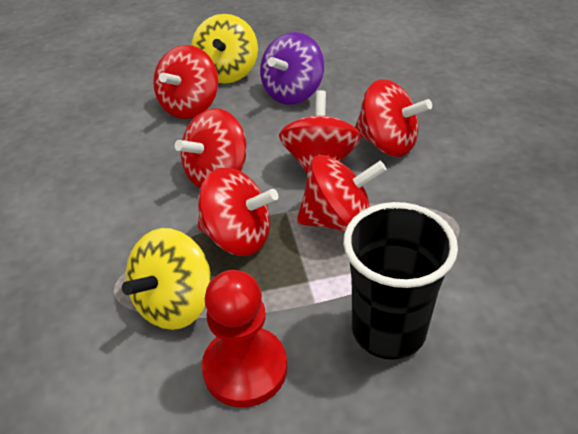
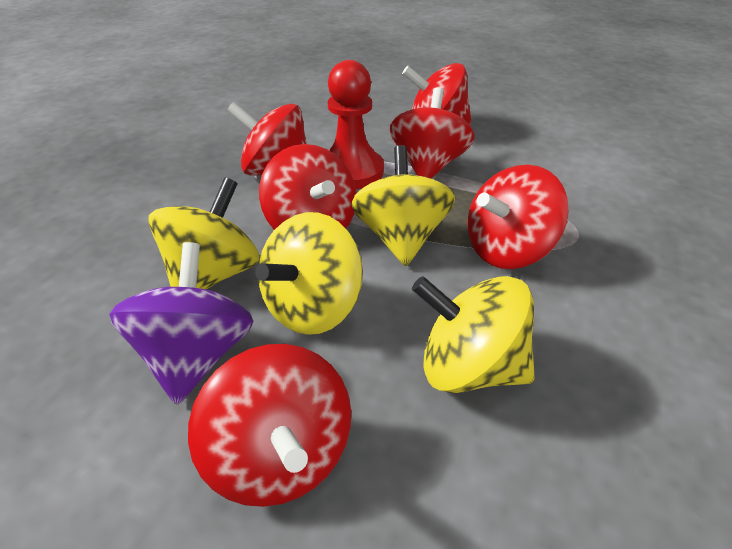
black cup: 1 -> 0
yellow spinning top: 2 -> 4

